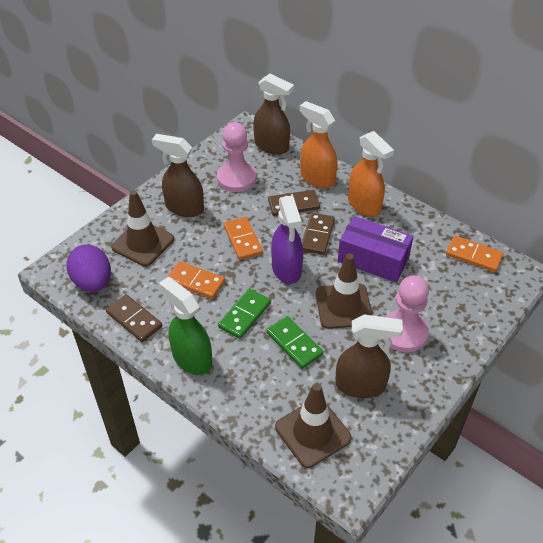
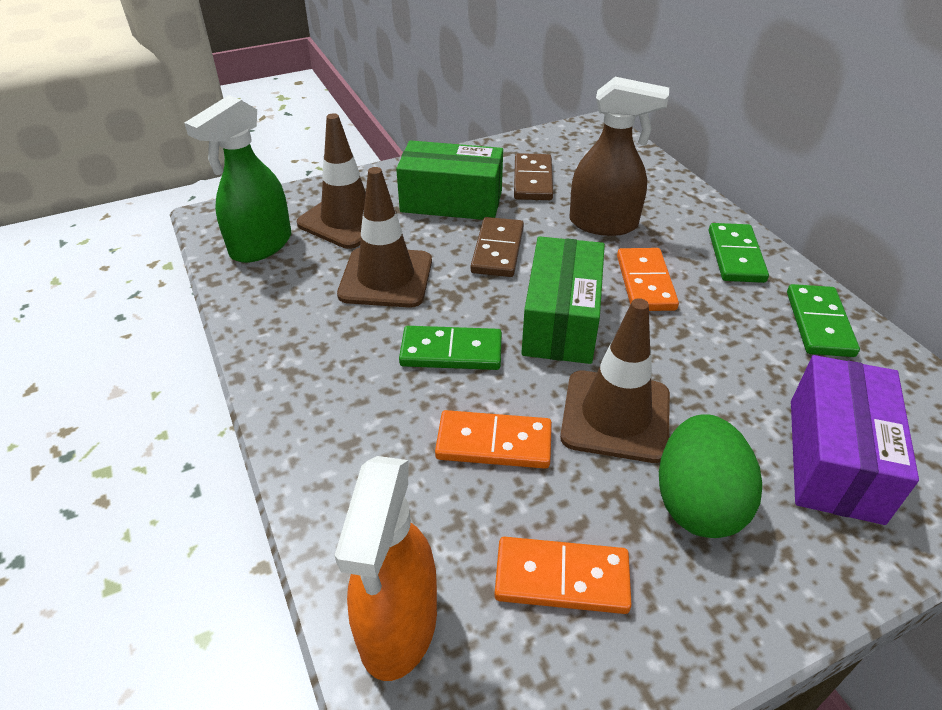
brown domino: 3 -> 2
brown spray bottle: 3 -> 1
green box: 0 -> 2
green domino: 2 -> 3
green egg: 0 -> 1
orange spray bottle: 2 -> 1
pink pawn: 2 -> 0
purple egg: 1 -> 0
purple spray bottle: 1 -> 0

